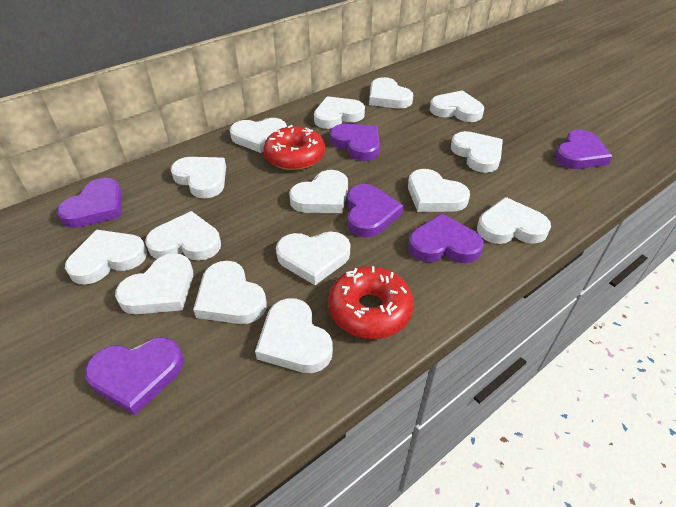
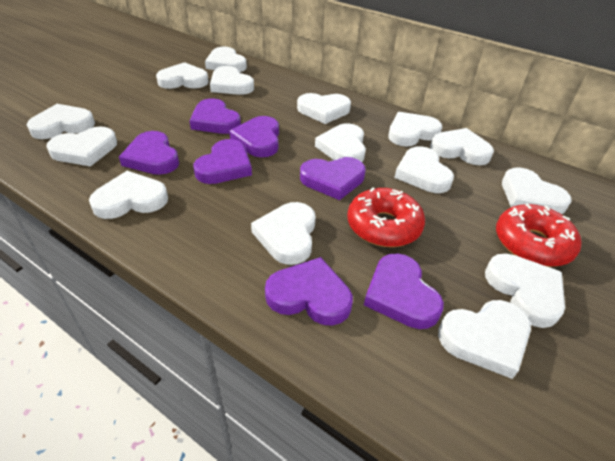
purple heart: 6 -> 7

